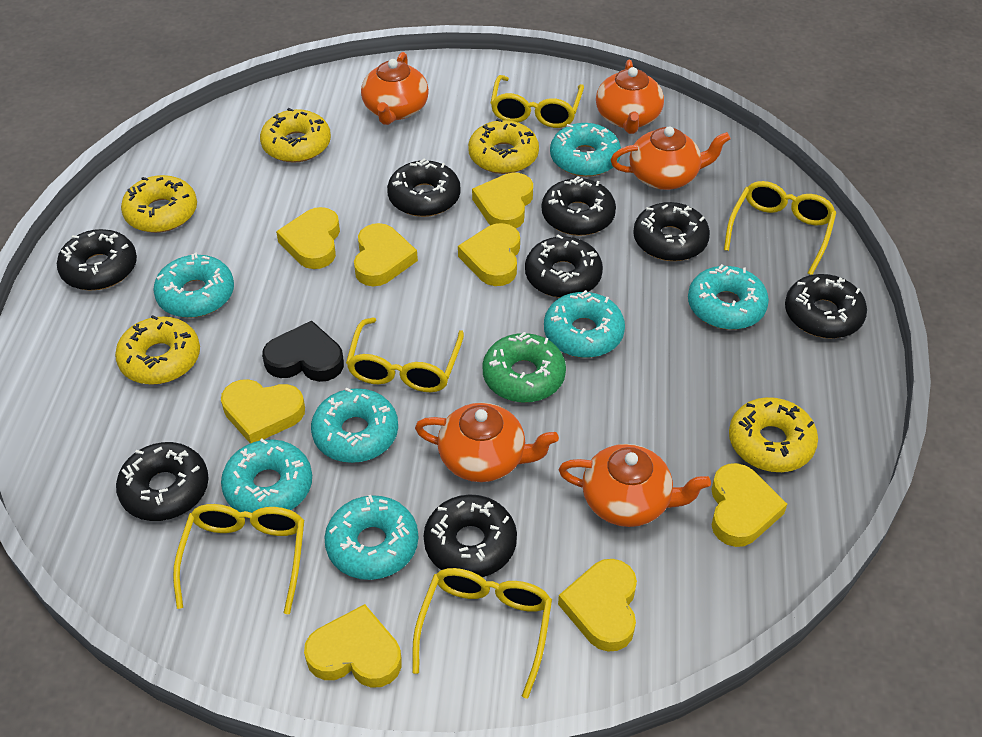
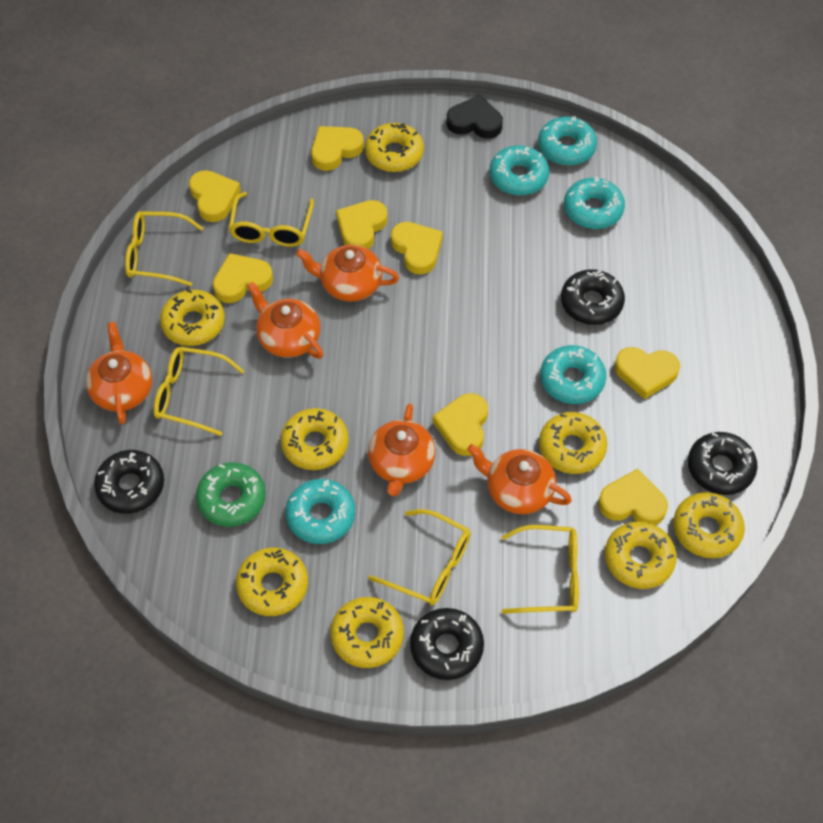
black donut: 8 -> 4
turquoise donut: 7 -> 5
yellow donut: 5 -> 8

